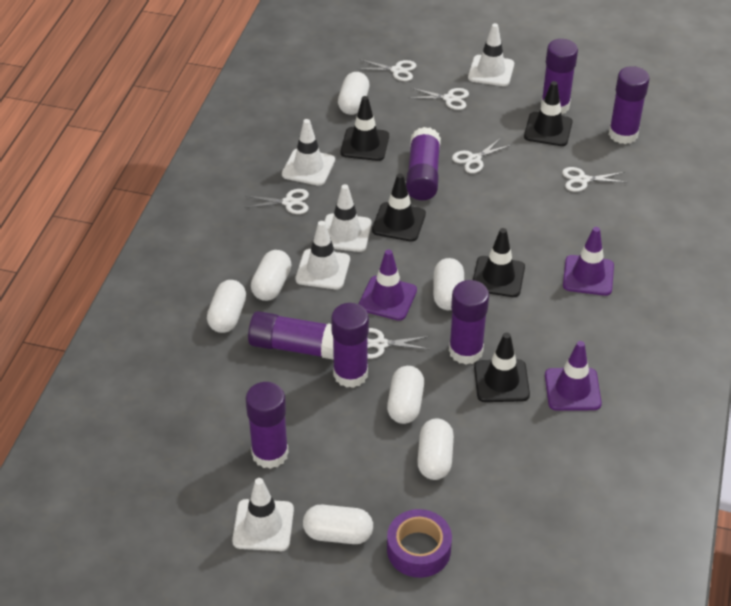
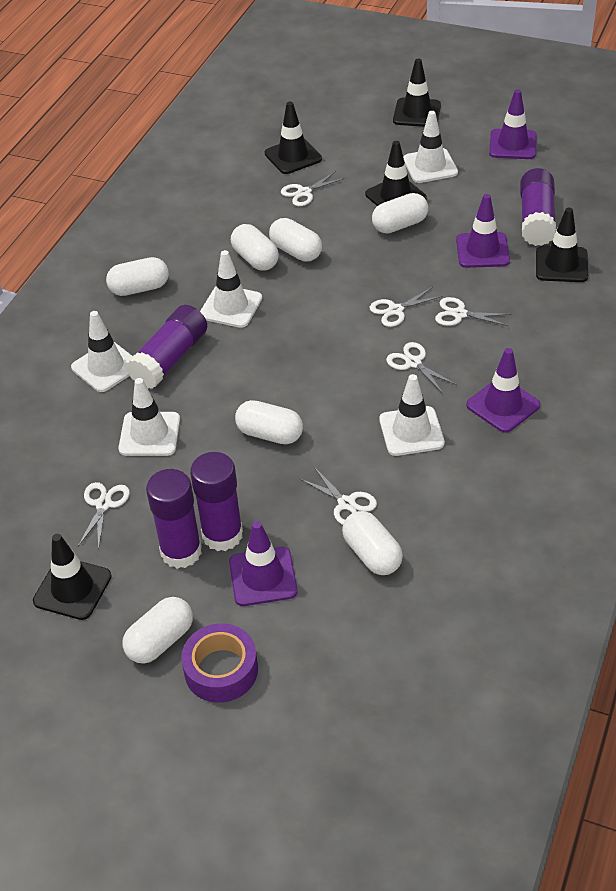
purple glue stick: 7 -> 4
purple traffic cone: 3 -> 4

